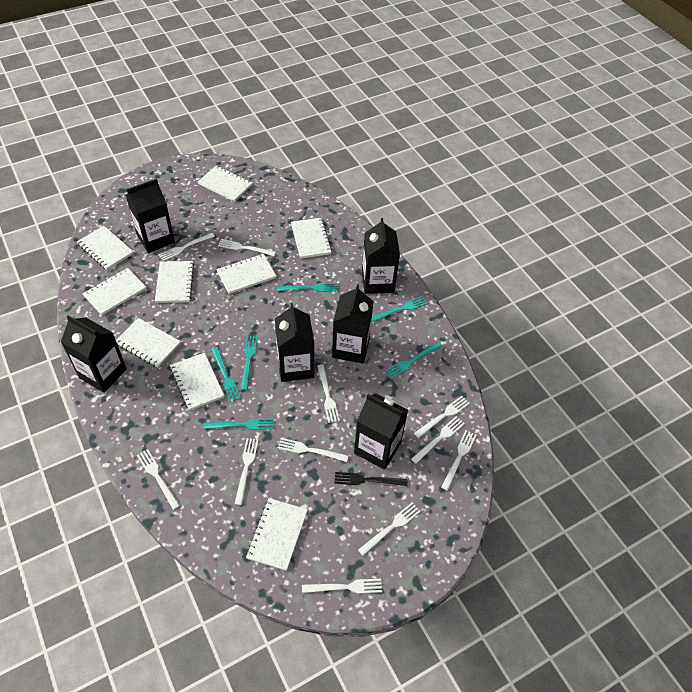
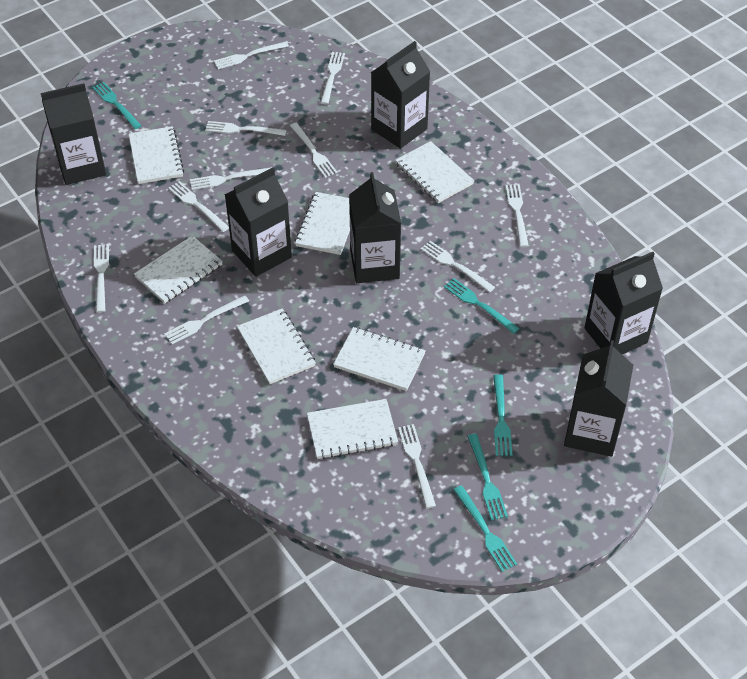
black fork: 1 -> 0
turquoise fork: 6 -> 5
white notebook: 9 -> 7

